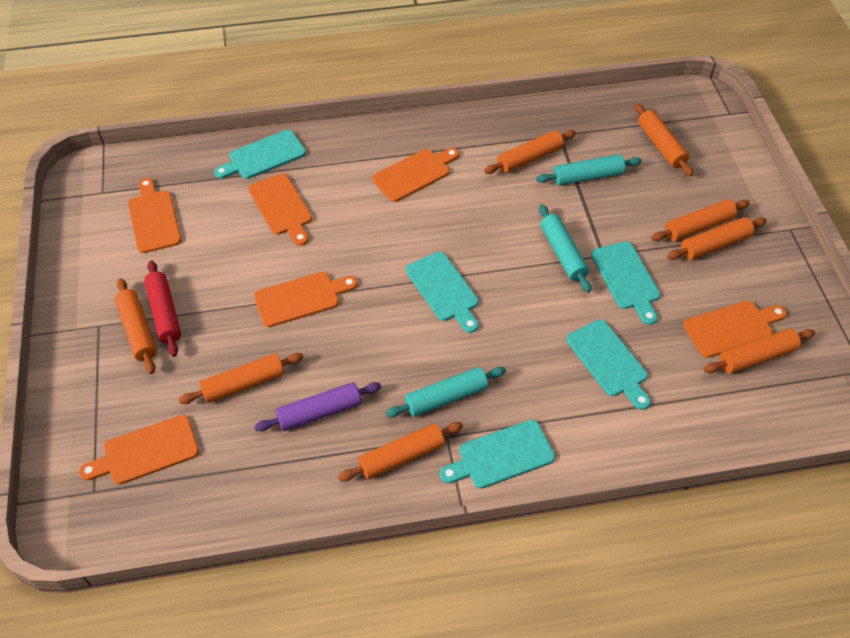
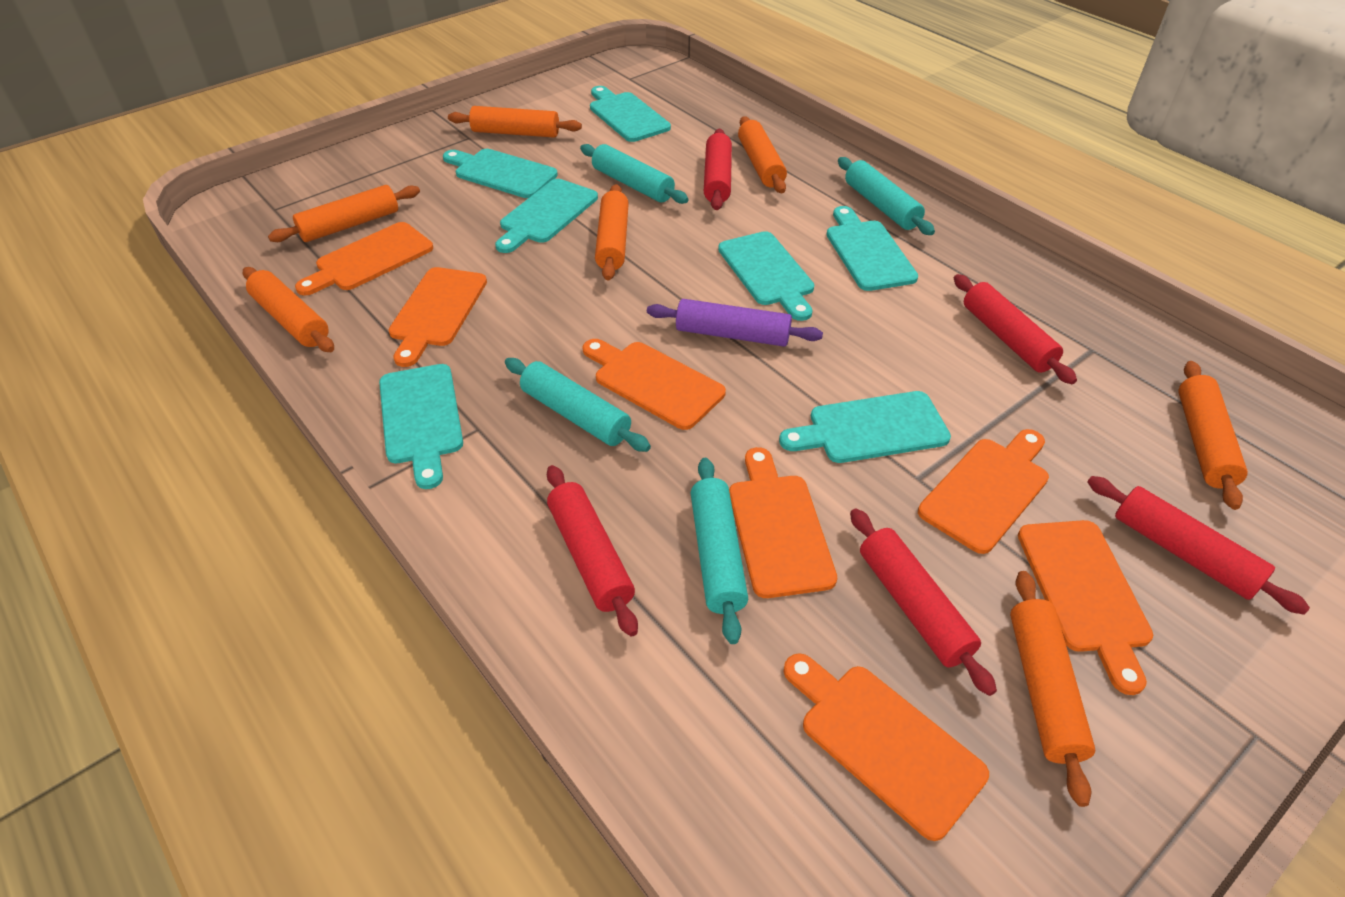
orange cutting board: 6 -> 7
orange rolling pin: 8 -> 7
red rolling pin: 1 -> 5
turquoise cutting board: 5 -> 7
turquoise rolling pin: 3 -> 4

